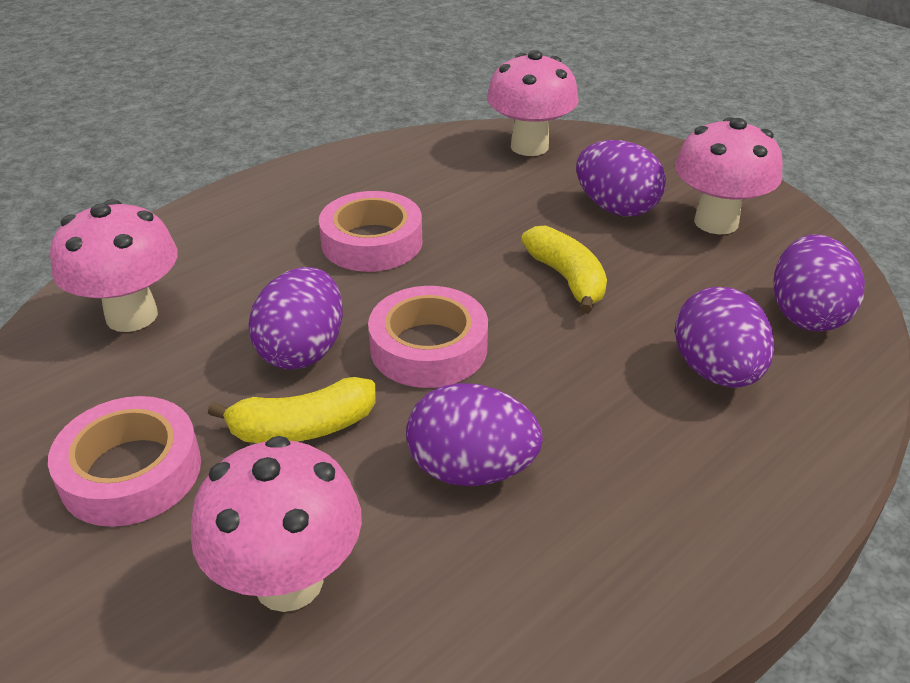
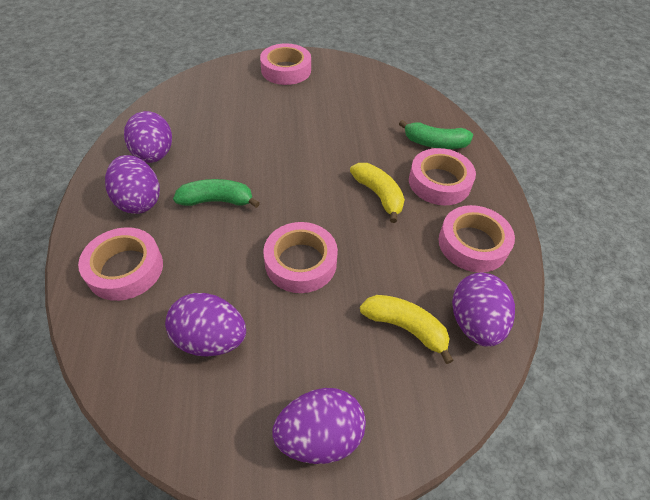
green banana: 0 -> 2
pink mushroom: 4 -> 0
pink tape: 3 -> 5

